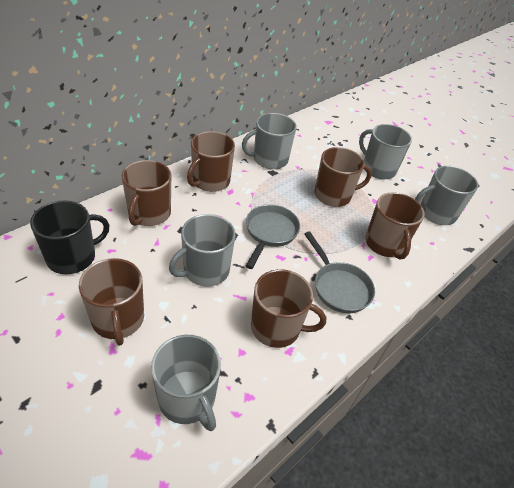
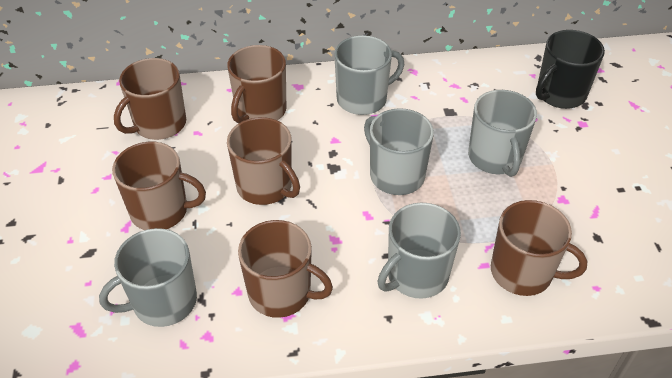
grey pan: 2 -> 0

